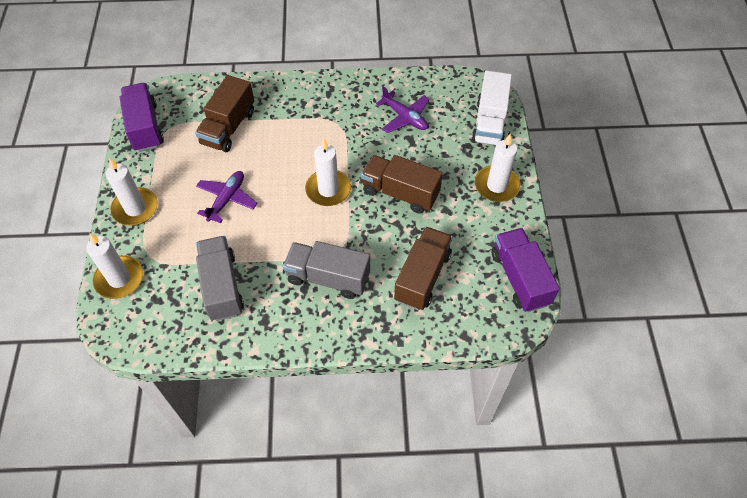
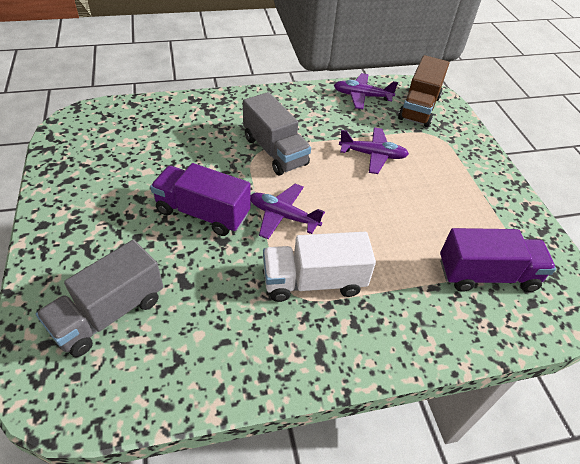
brown truck: 3 -> 1
purple plane: 2 -> 3
white candle: 4 -> 0

